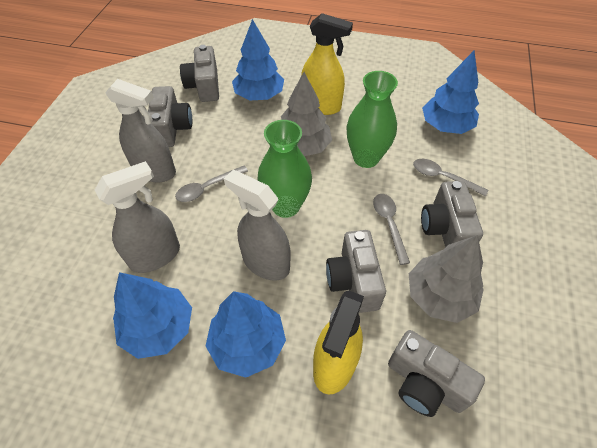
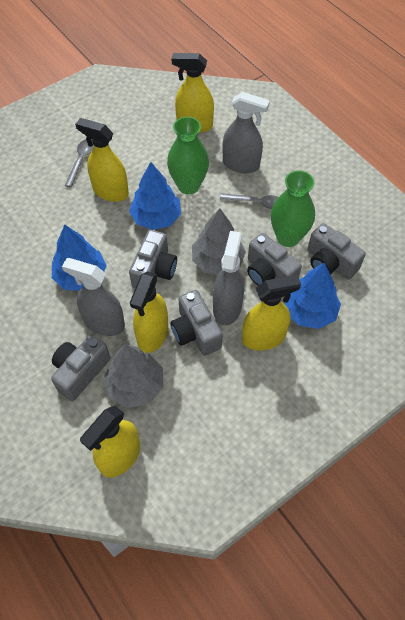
blue tree: 4 -> 3
grey spoon: 3 -> 2
yellow spray bottle: 2 -> 5

